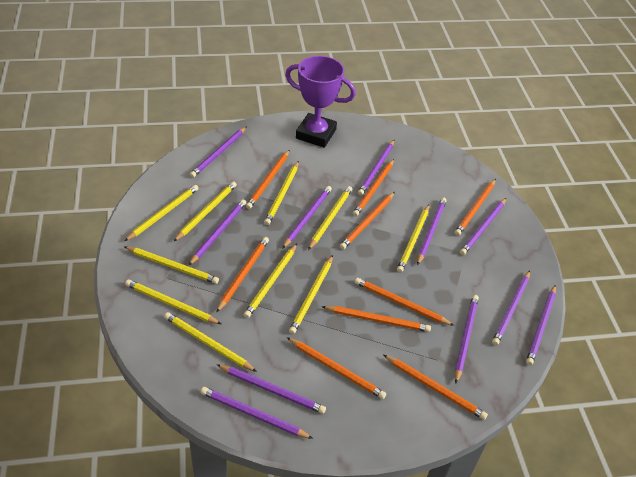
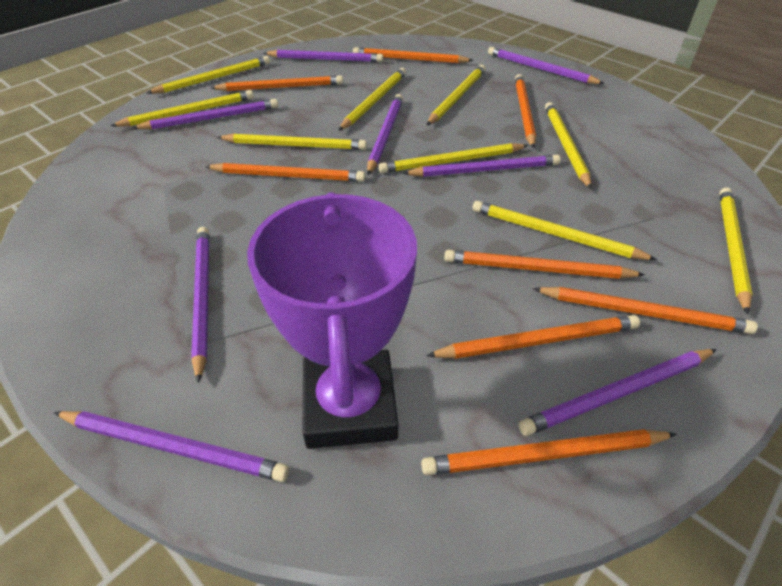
orange pencil: 9 -> 8
purple pencil: 11 -> 8
yellow pencil: 10 -> 9

